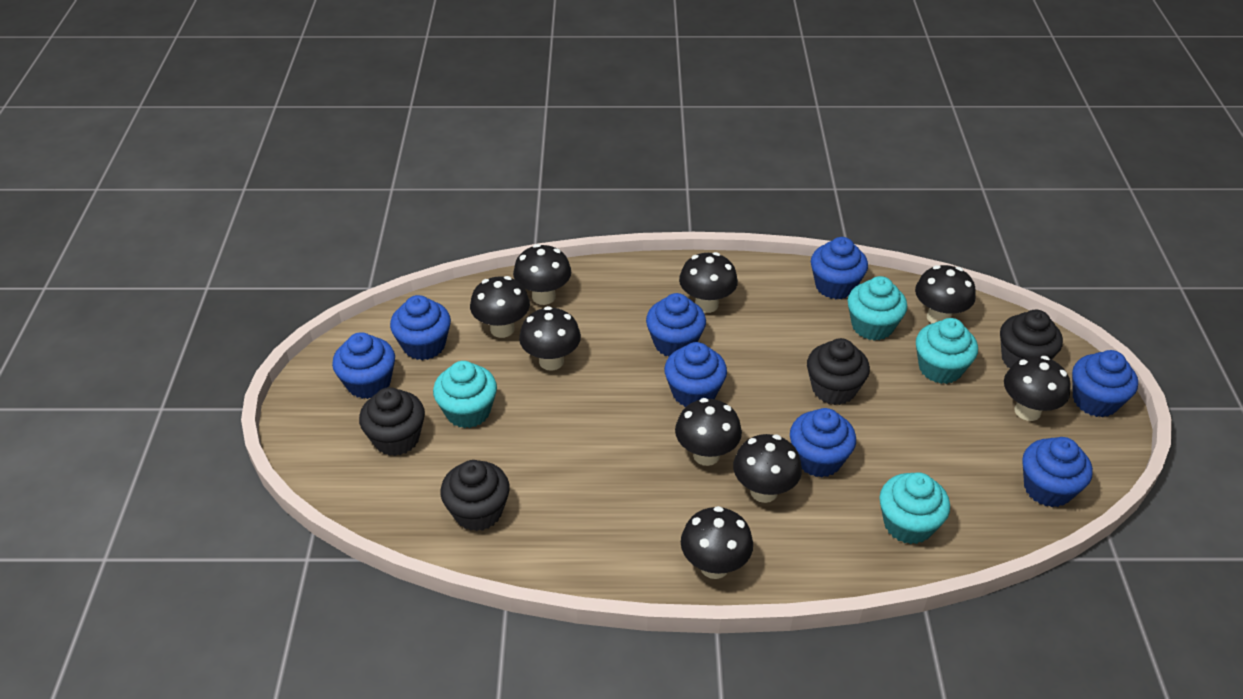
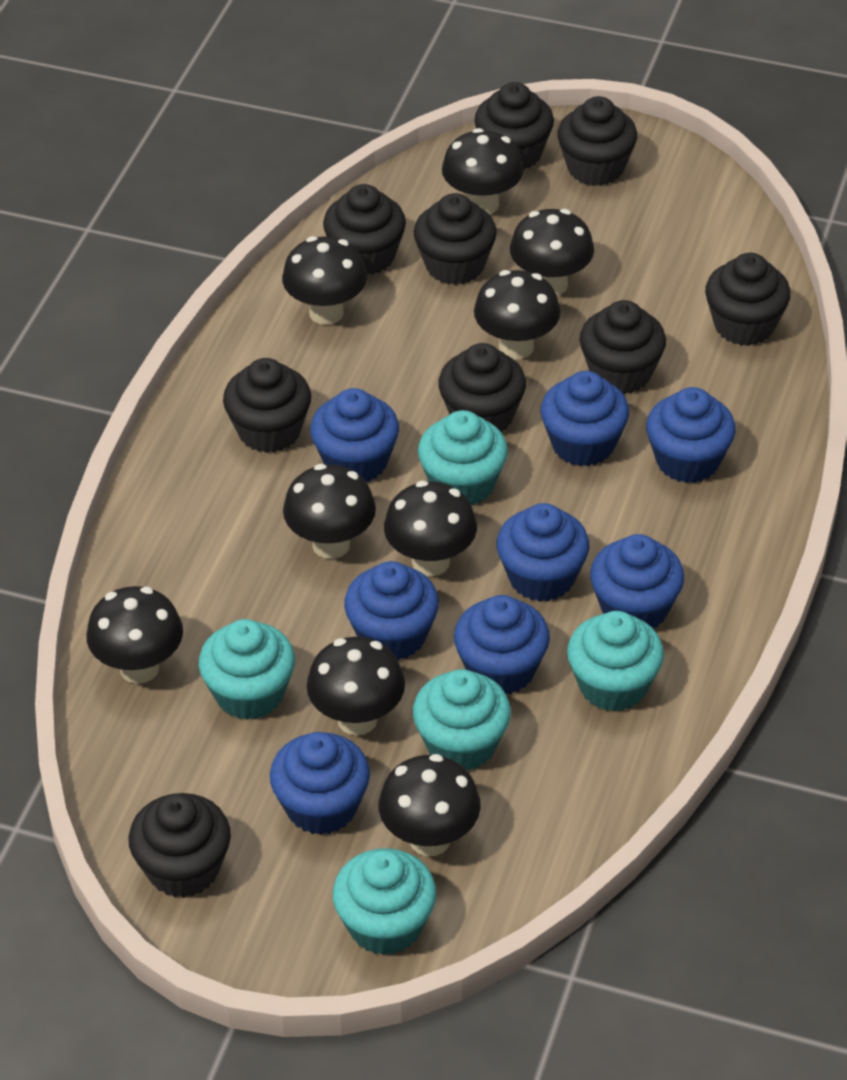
black cupcake: 4 -> 9
turquoise cupcake: 4 -> 5

